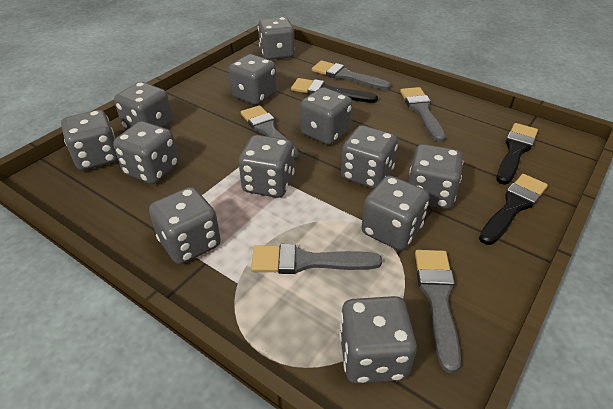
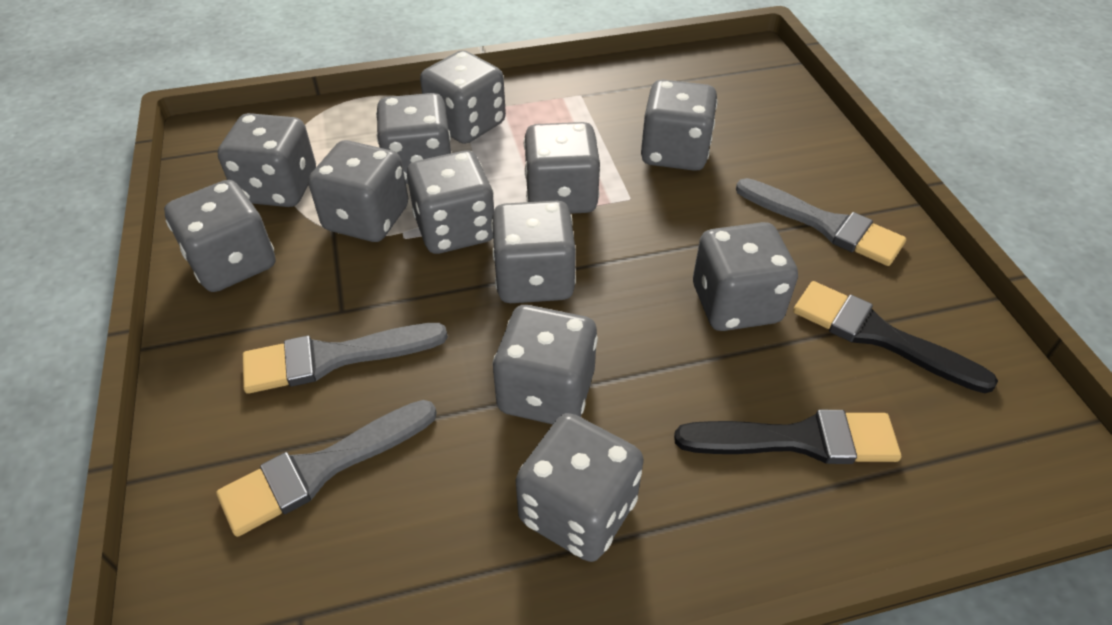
black brush: 3 -> 2
grey brush: 5 -> 3

